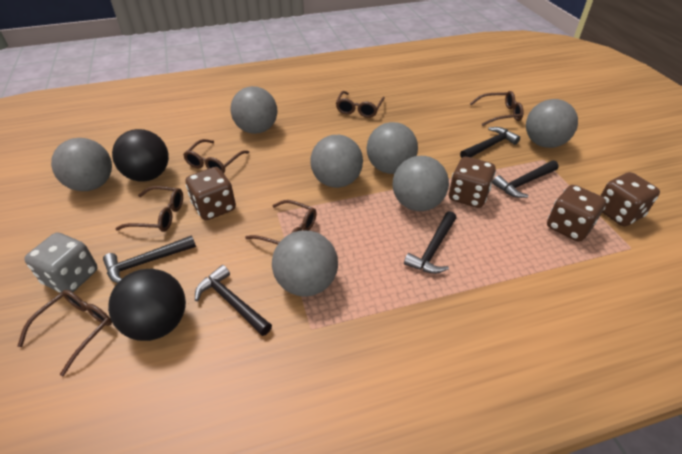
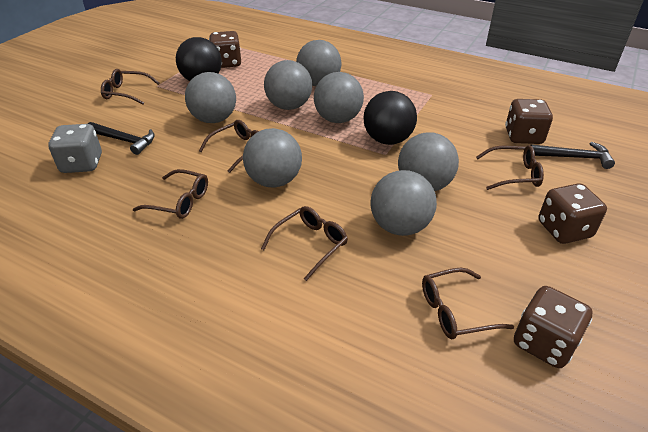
black hammer: 5 -> 2

